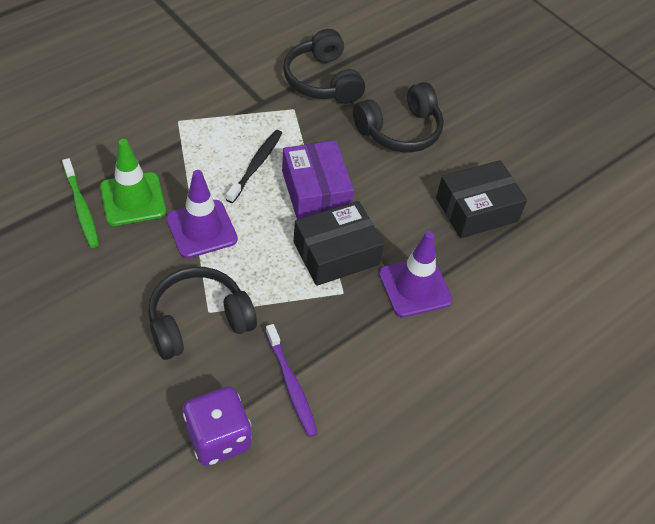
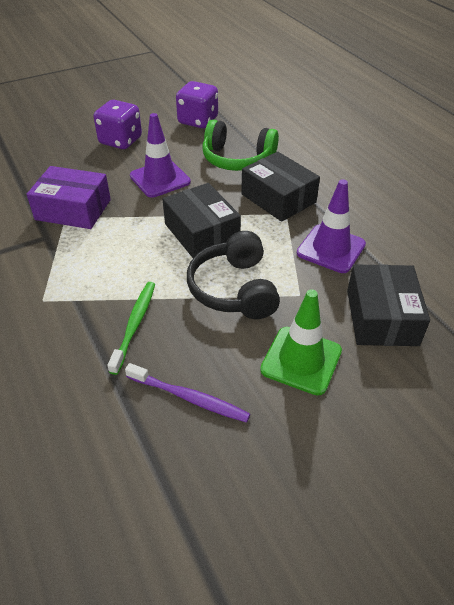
black box: 2 -> 3
black headphones: 3 -> 1
black toothbrush: 1 -> 0
green headphones: 0 -> 1
purple dice: 1 -> 2

